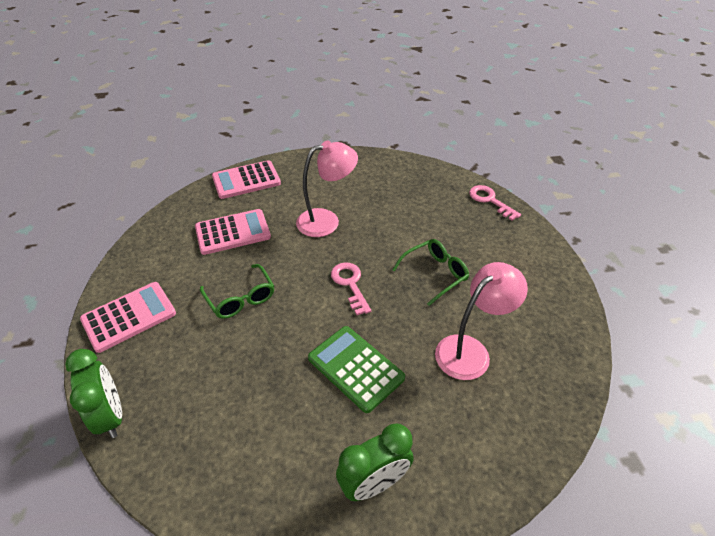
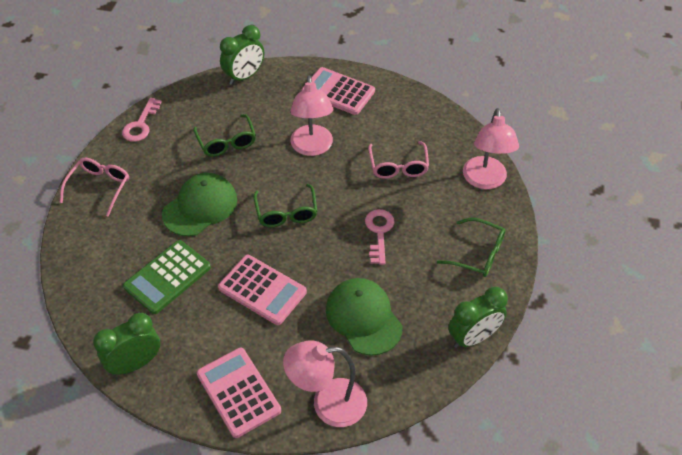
green cap: 0 -> 2
green clock: 2 -> 3
green glasses: 2 -> 3
pink glasses: 0 -> 2
pink lamp: 2 -> 3

